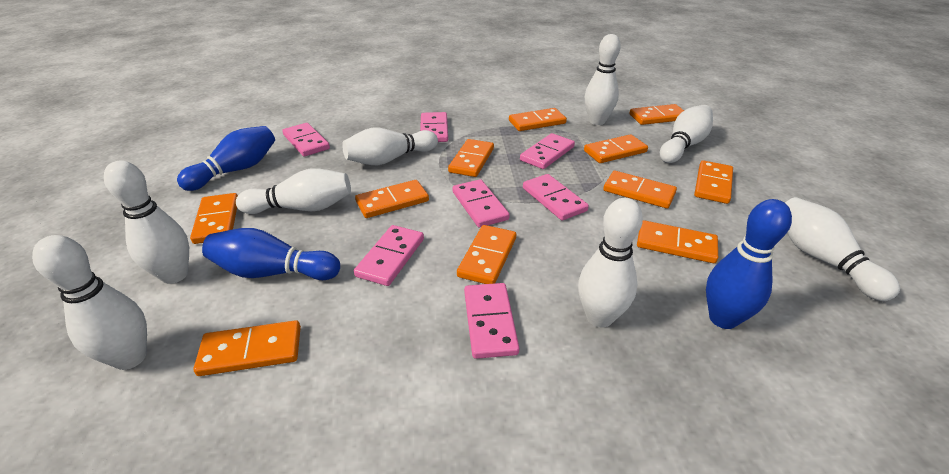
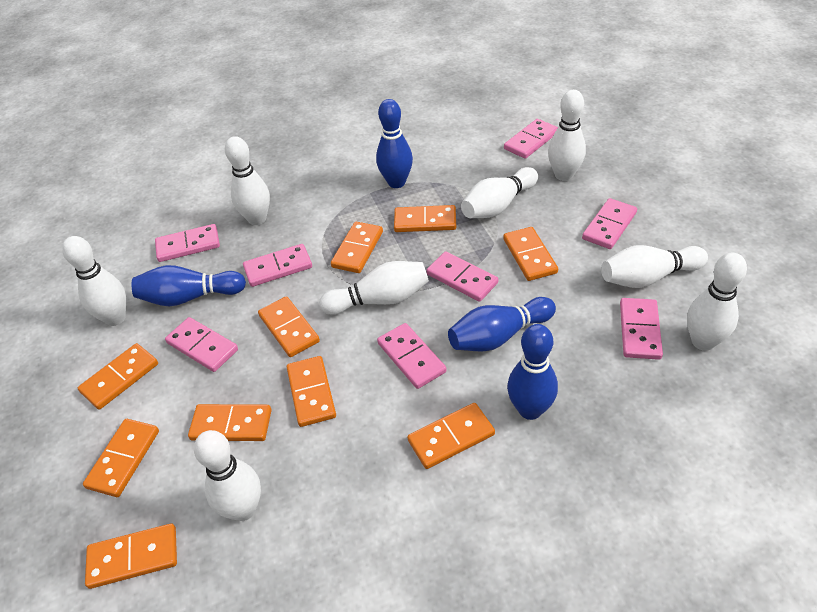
blue bowling pin: 3 -> 4
orange domino: 11 -> 10
pink domino: 7 -> 8

